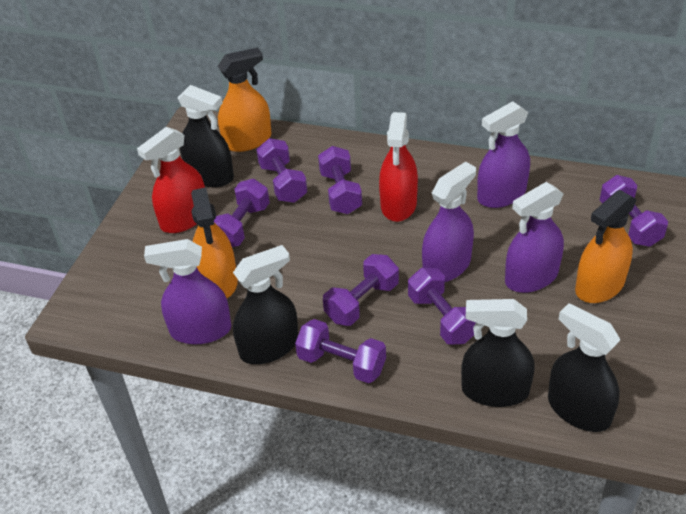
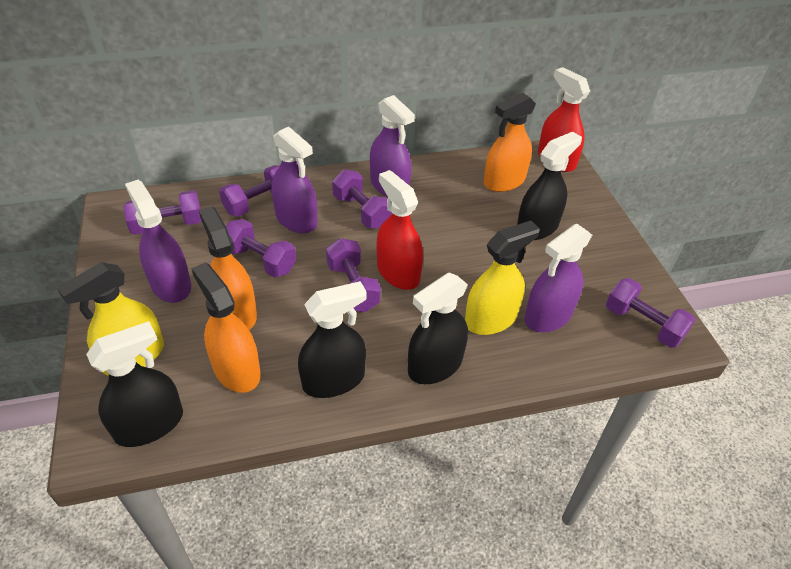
purple dumbbell: 7 -> 6
yellow spray bottle: 0 -> 2

